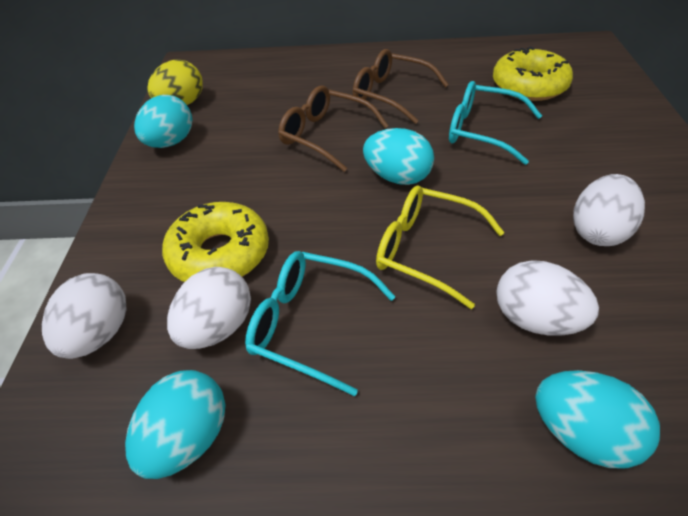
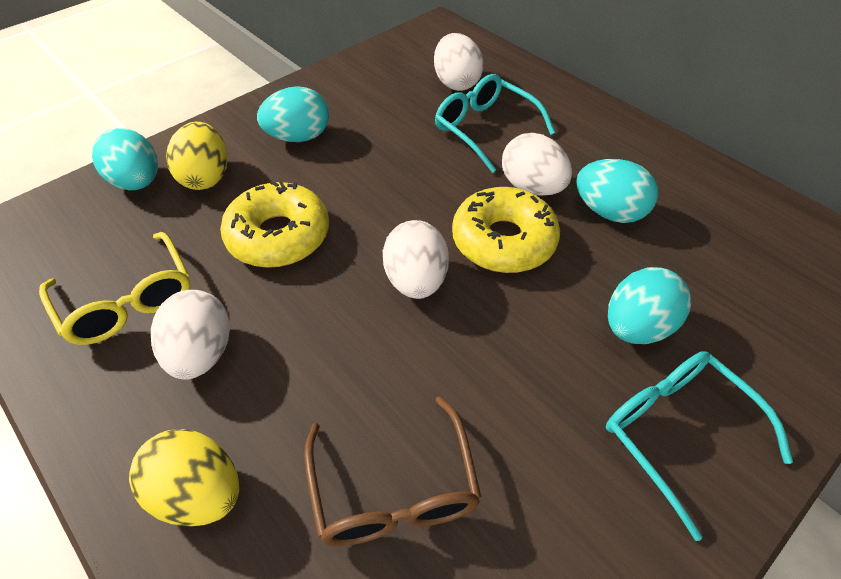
brown glasses: 2 -> 1
yellow egg: 1 -> 2

